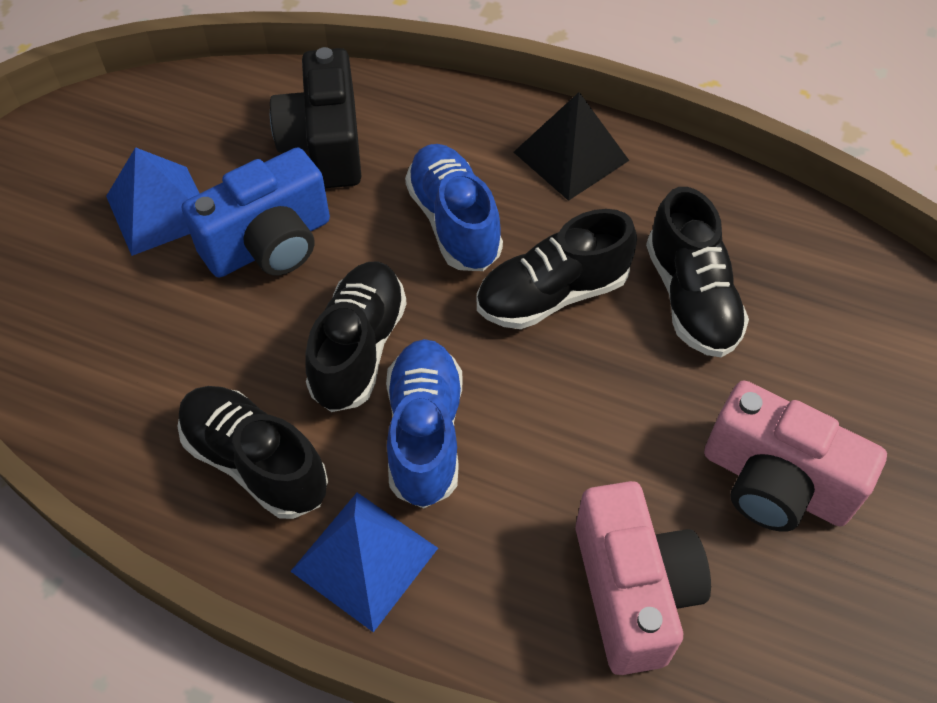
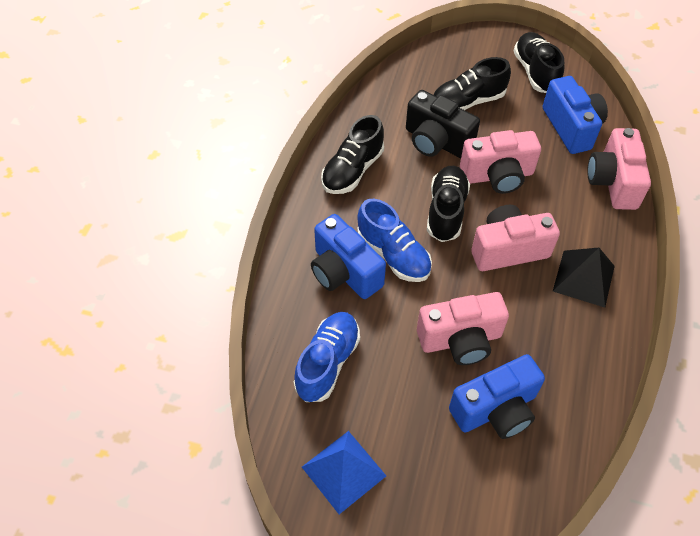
blue camera: 1 -> 3
blue pyramid: 2 -> 1
pink camera: 2 -> 4

